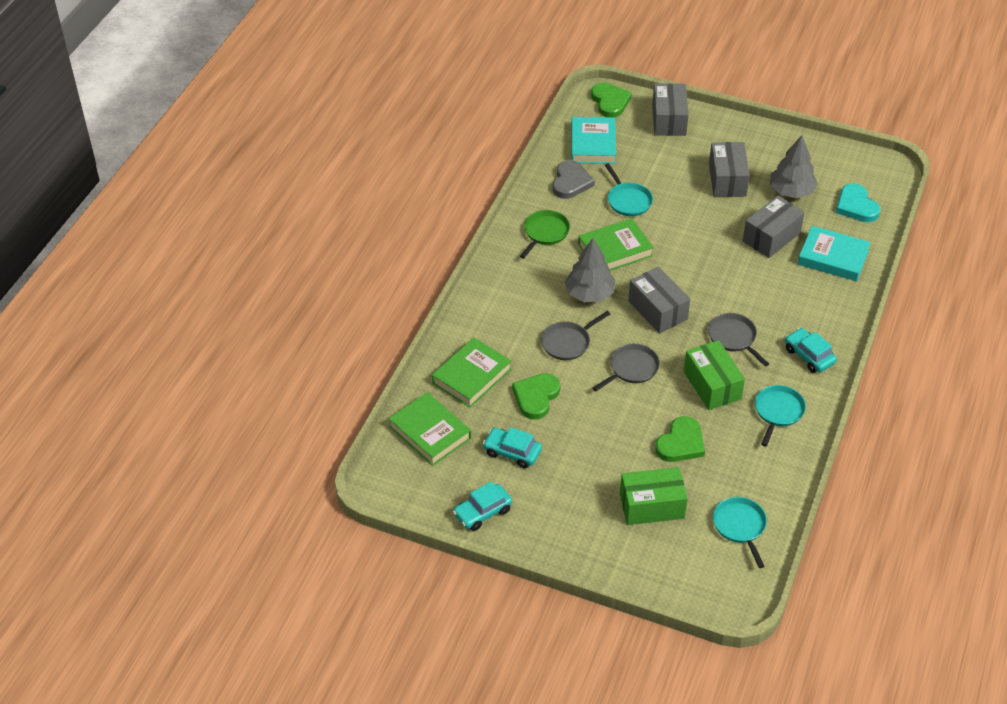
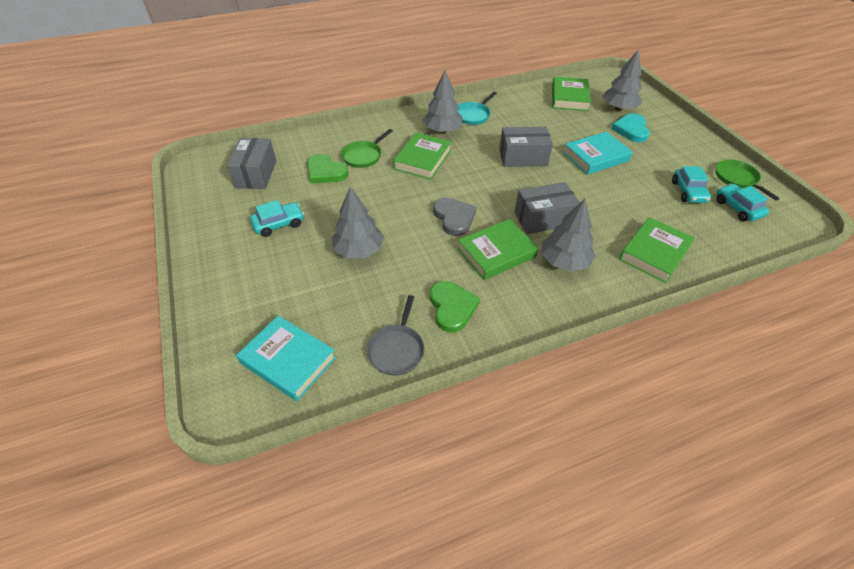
green book: 3 -> 4
green box: 2 -> 0
green heart: 3 -> 2
green pan: 1 -> 2
grey box: 4 -> 3
grey pan: 3 -> 1
grey tree: 2 -> 4
turquoise pan: 3 -> 1

